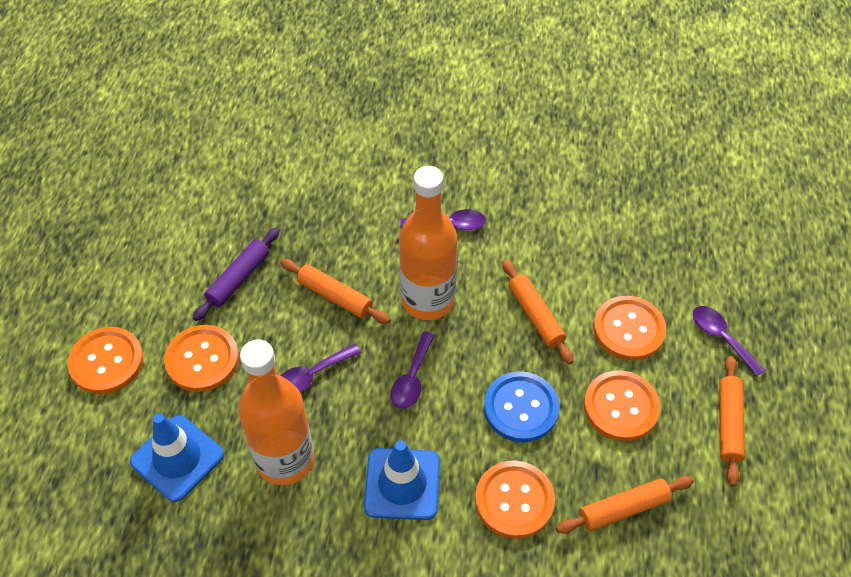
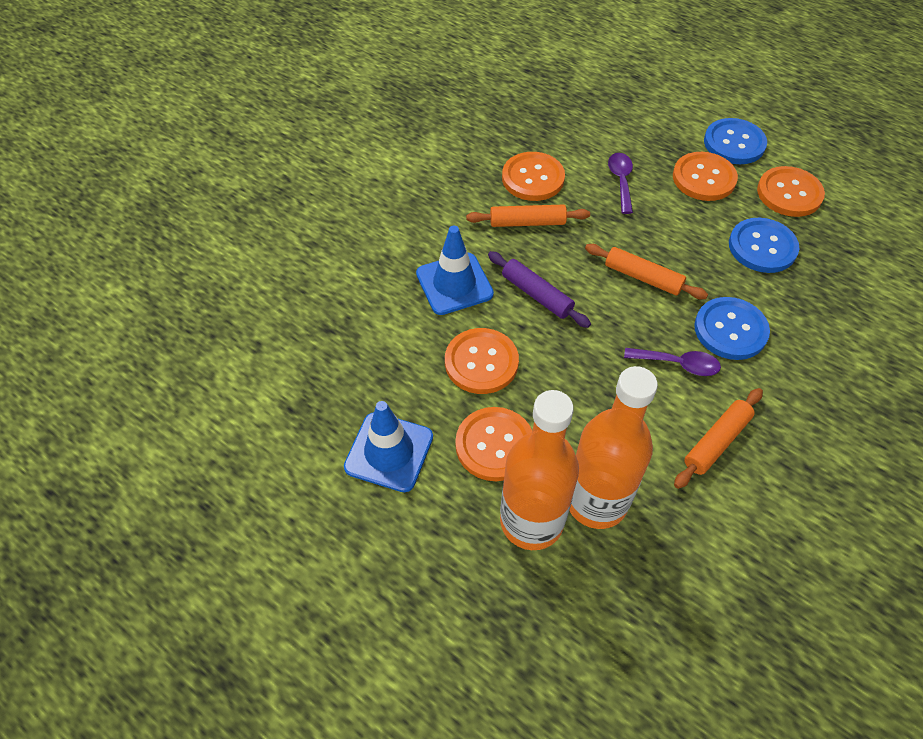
blue button: 1 -> 3
orange rolling pin: 4 -> 3
purple spoon: 4 -> 2

